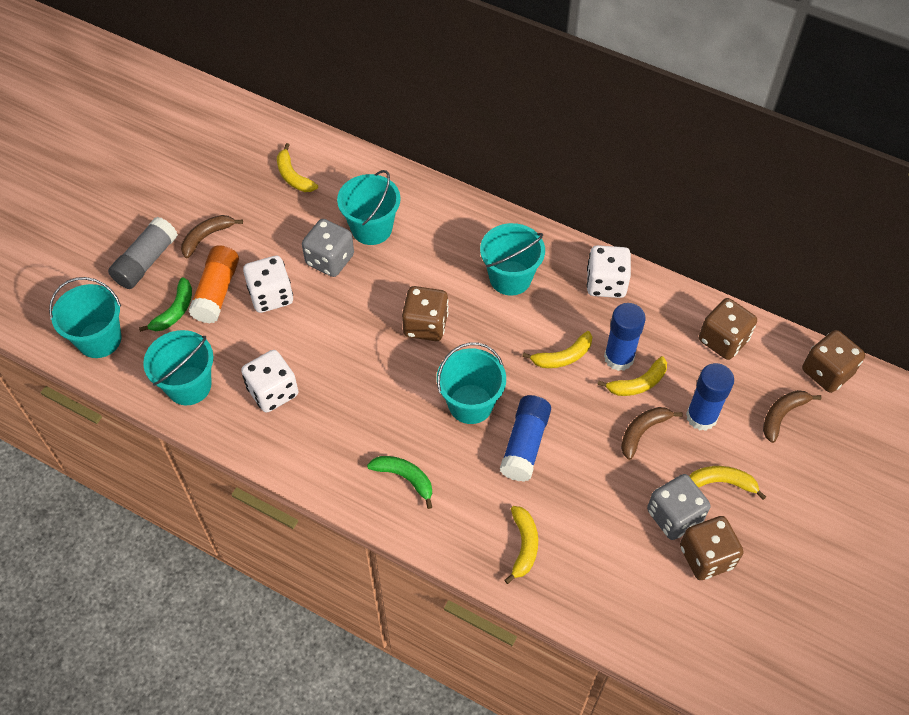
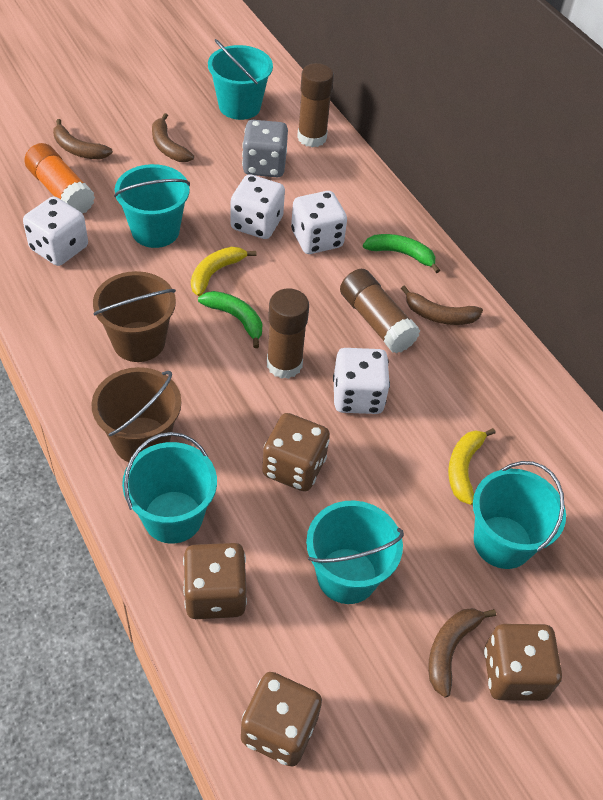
blue glue stick: 3 -> 0
brown banana: 3 -> 4
brown bucket: 0 -> 2
brown glue stick: 0 -> 3
grey dice: 2 -> 1
grey glue stick: 1 -> 0
white dice: 3 -> 4
yellow banana: 5 -> 2

